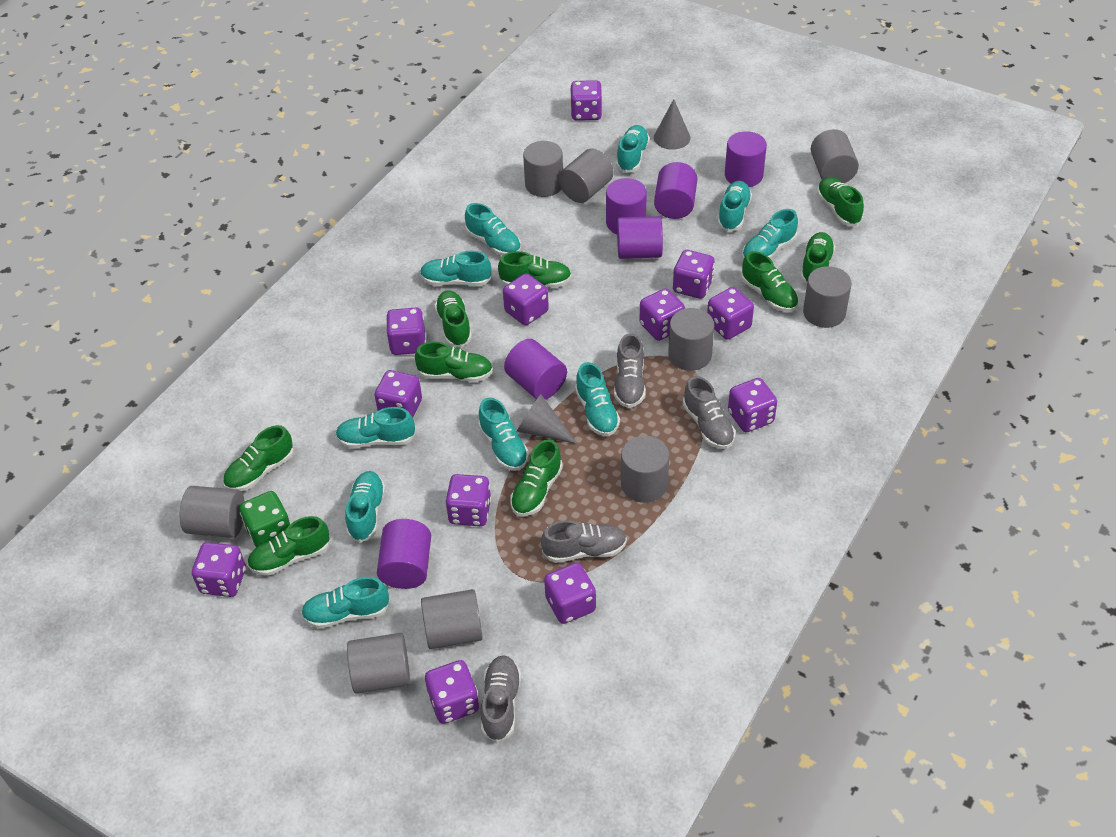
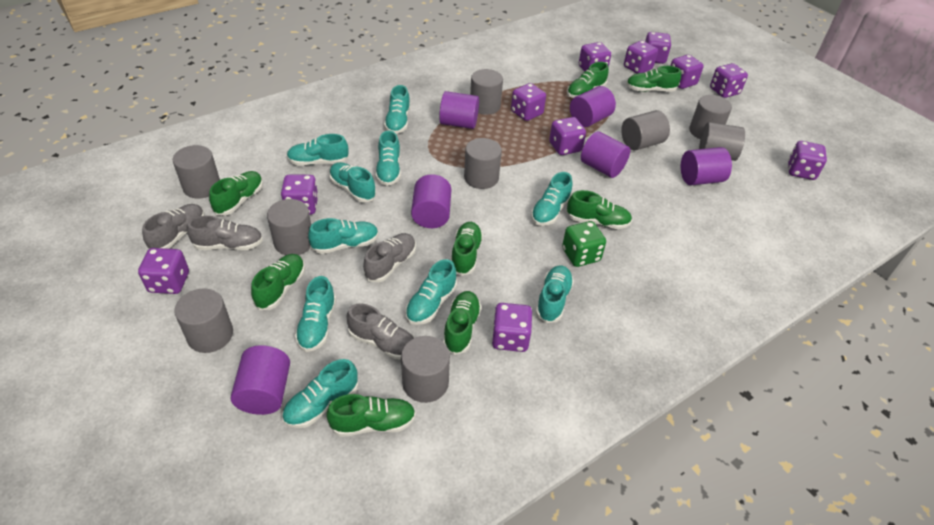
green shoe: 9 -> 8
grey cone: 2 -> 0
purple dice: 12 -> 11

